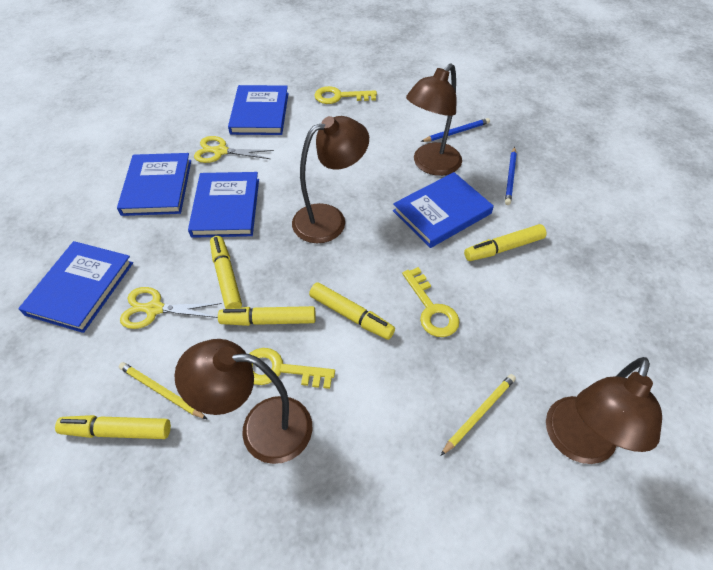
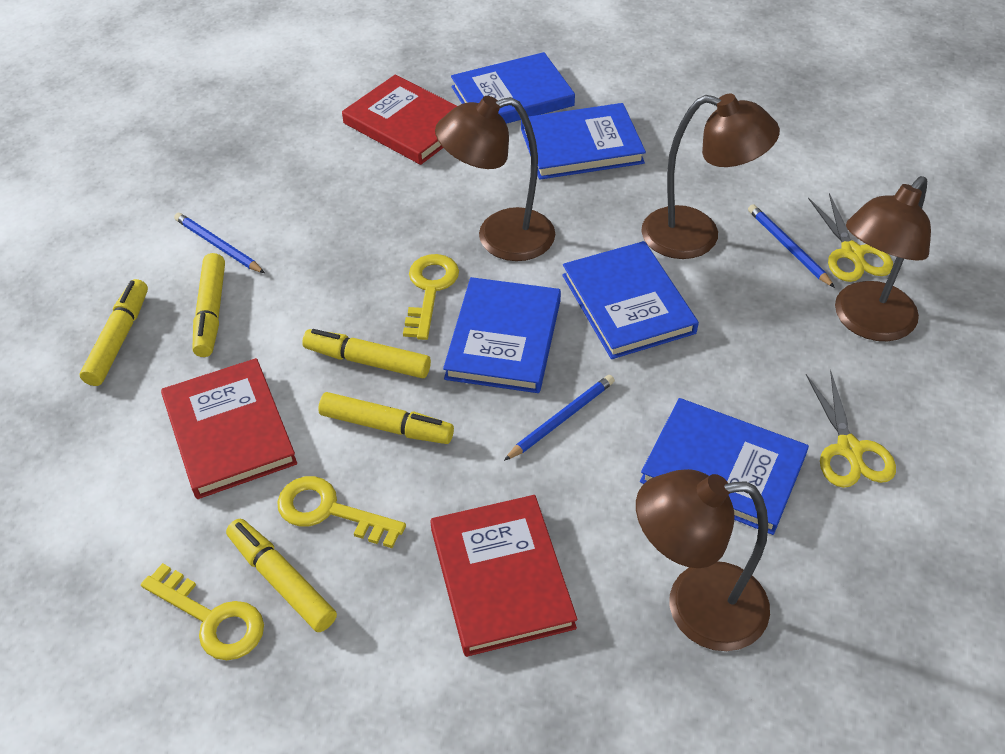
blue pencil: 2 -> 3
red book: 0 -> 3
yellow pencil: 2 -> 0

